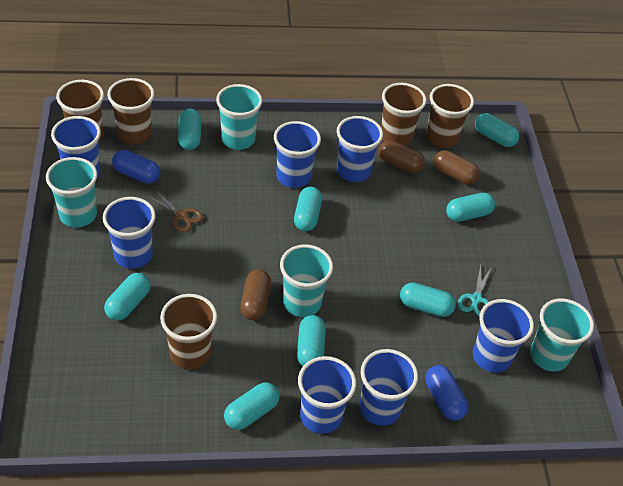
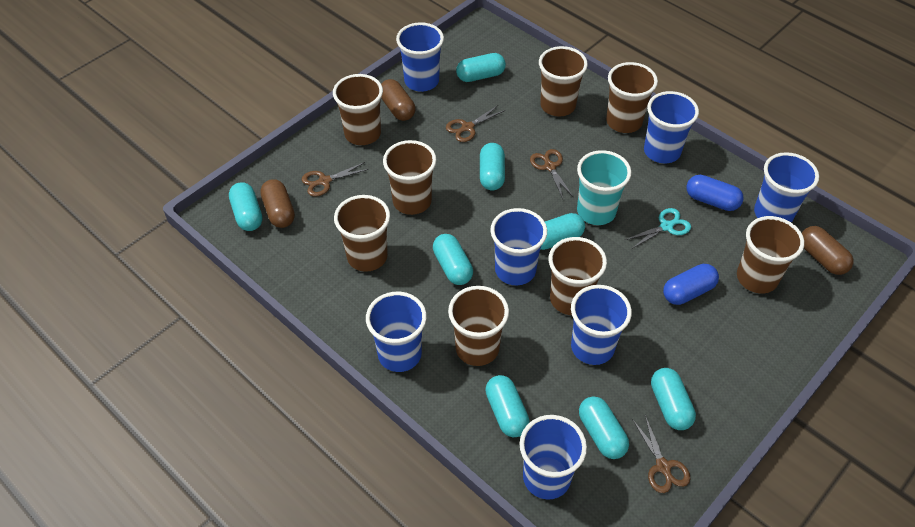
brown cup: 5 -> 8
brown scissors: 1 -> 4
turquoise cup: 4 -> 1

